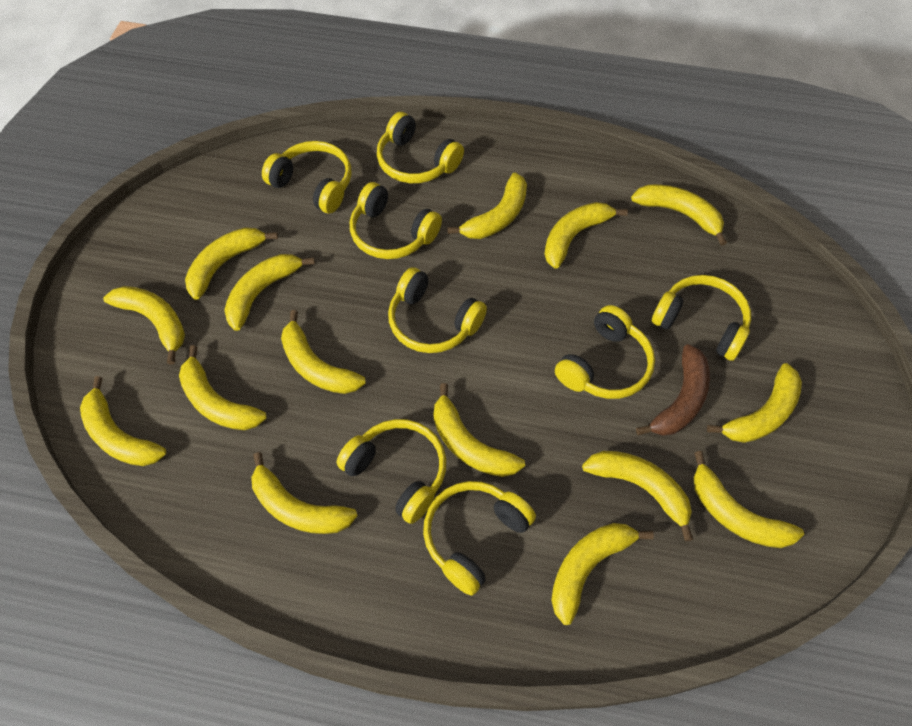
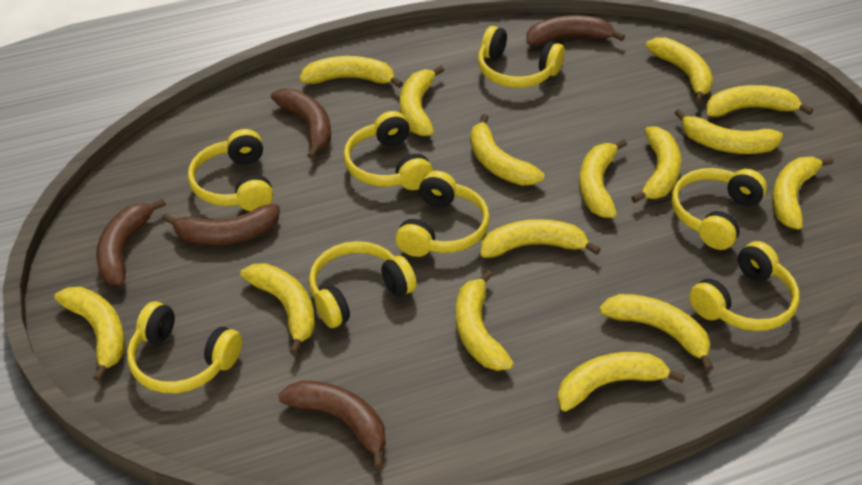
brown banana: 1 -> 5

